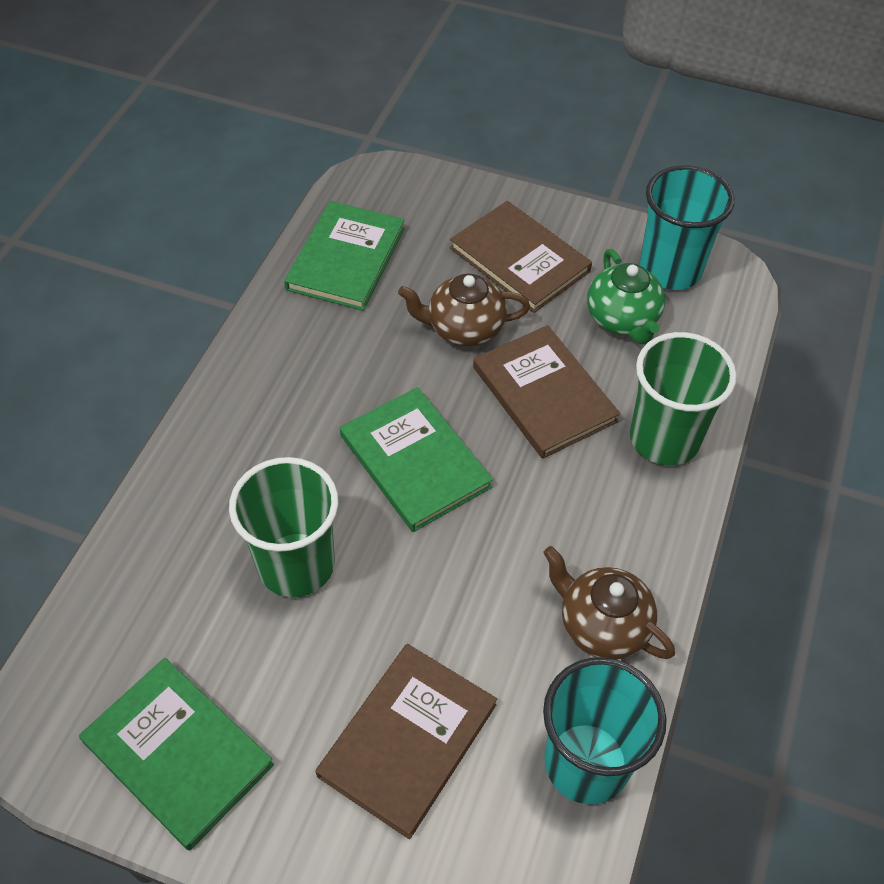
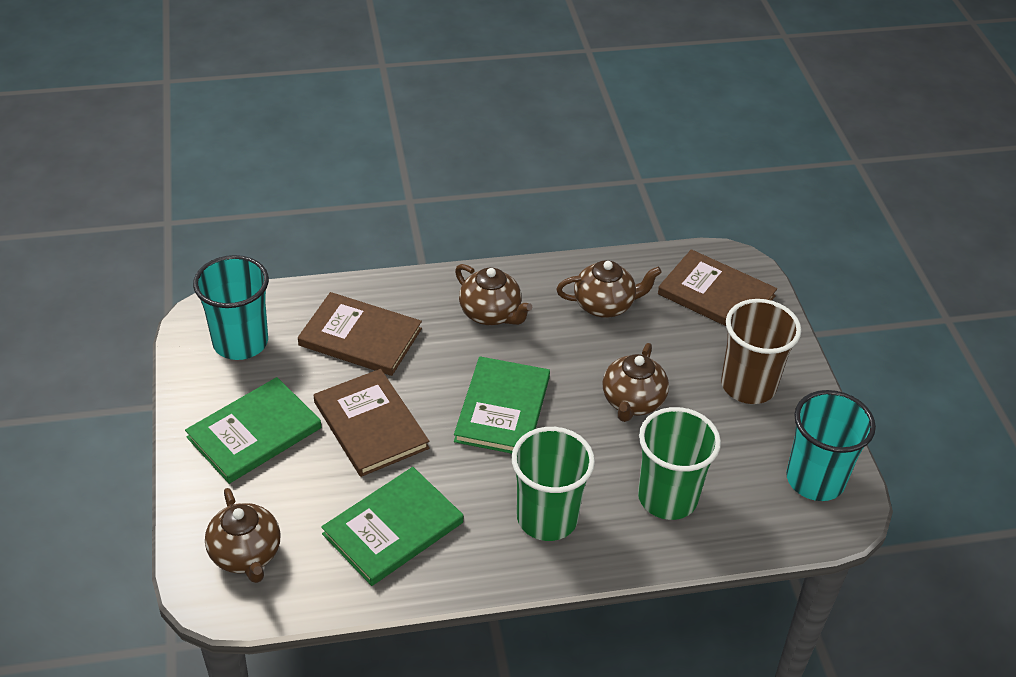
brown cup: 0 -> 1
brown teapot: 2 -> 4
green teapot: 1 -> 0

